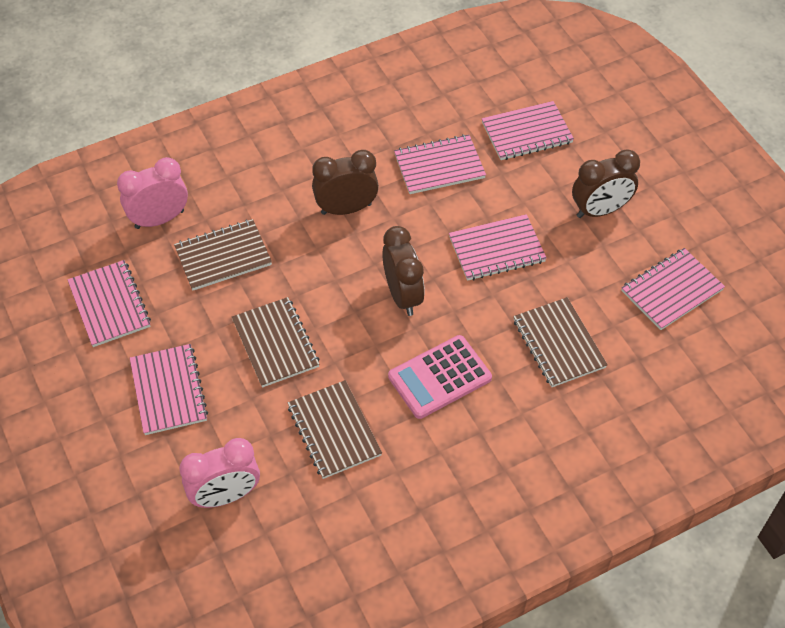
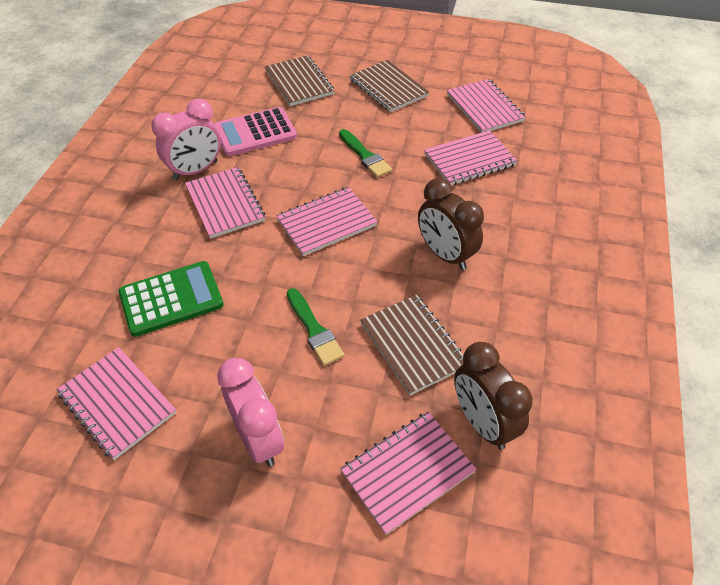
brown clock: 3 -> 2
brown notebook: 4 -> 3
green brush: 0 -> 2
green calculator: 0 -> 1

